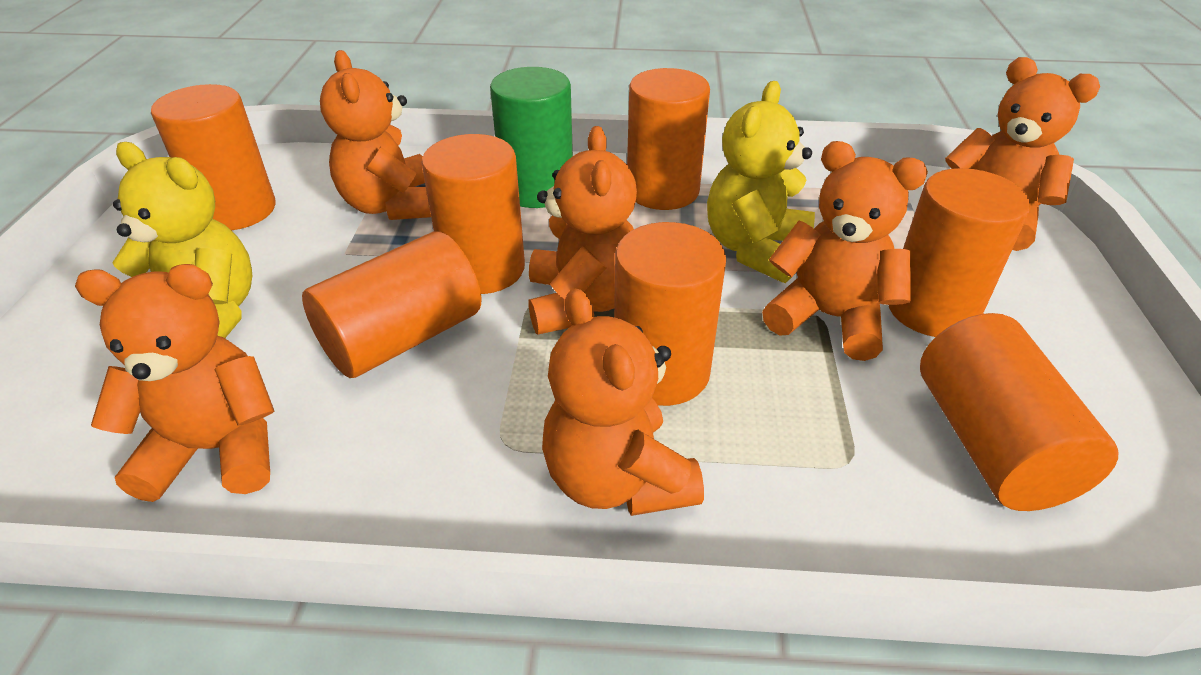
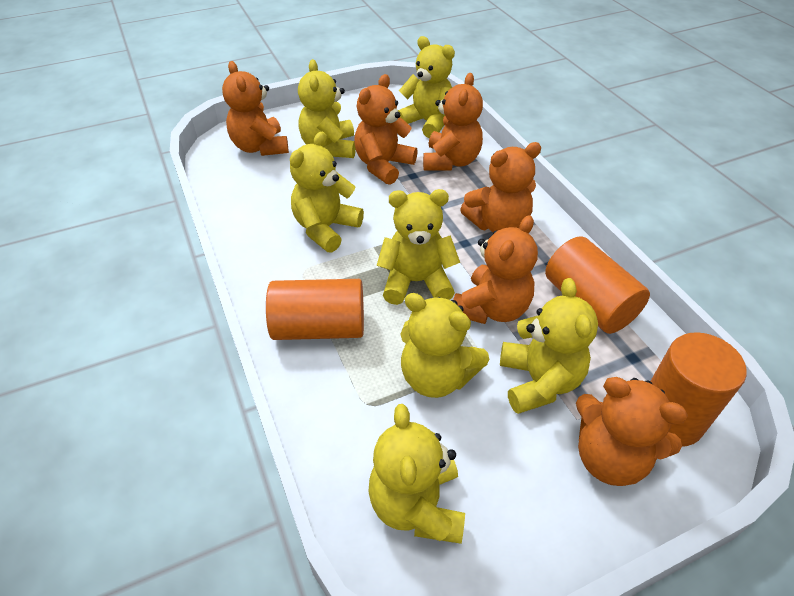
green cylinder: 1 -> 0
orange cylinder: 7 -> 3
yellow teddy bear: 2 -> 7

